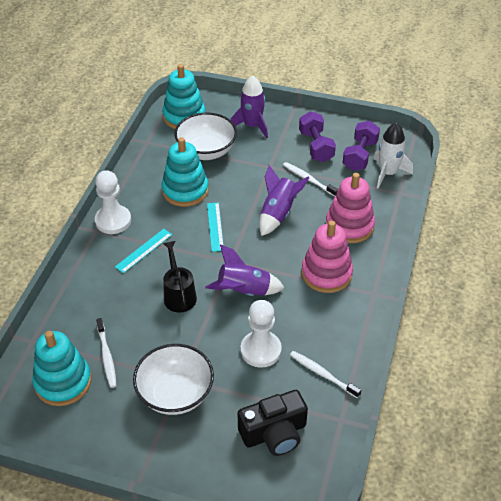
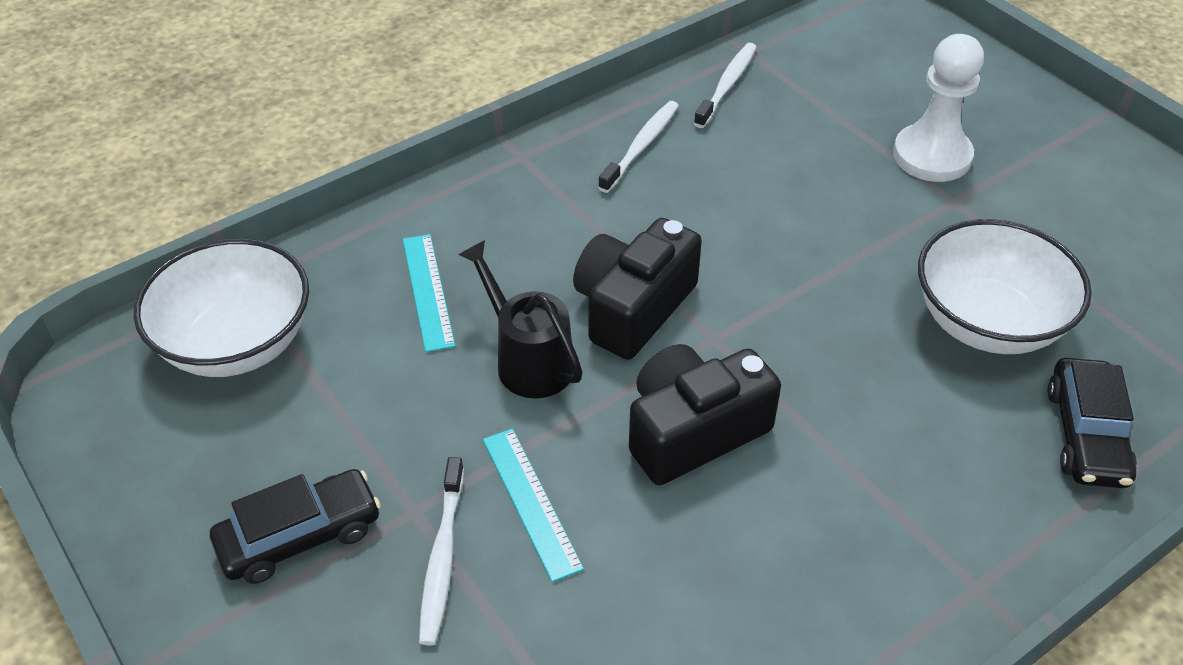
black camera: 1 -> 2
black car: 0 -> 2
pink stacking toy: 2 -> 0
purple dumbbell: 2 -> 0
purple rocket: 3 -> 0
turquoise stacking toy: 3 -> 0
white pawn: 2 -> 1
white rocket: 1 -> 0

